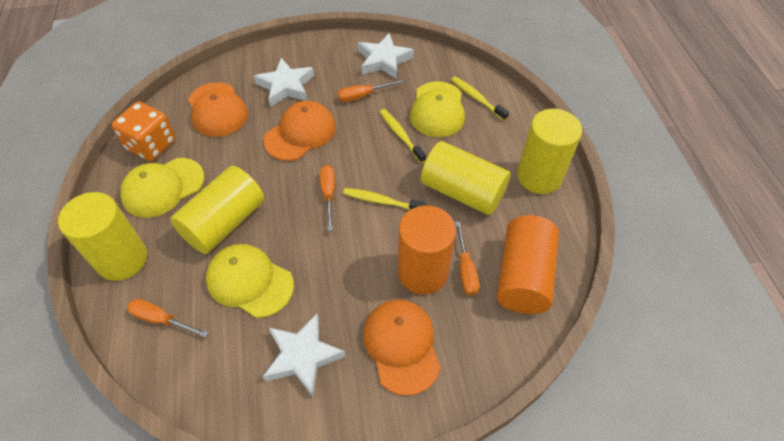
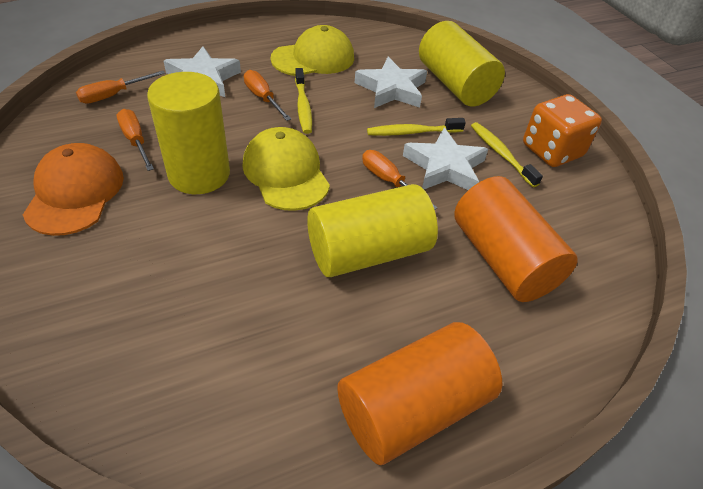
orange cap: 3 -> 1
yellow cap: 3 -> 2
yellow cylinder: 4 -> 3

